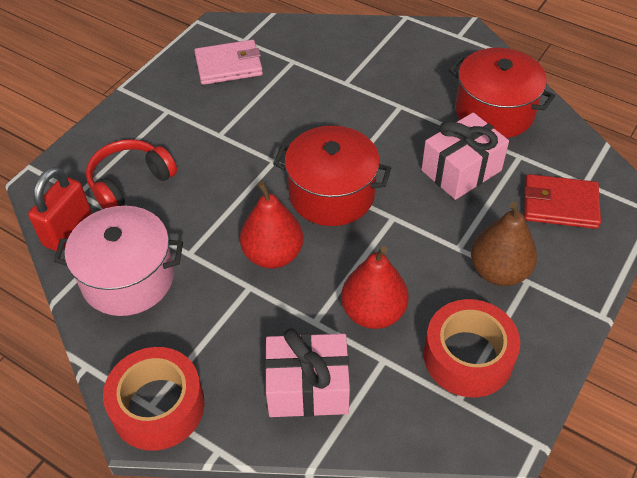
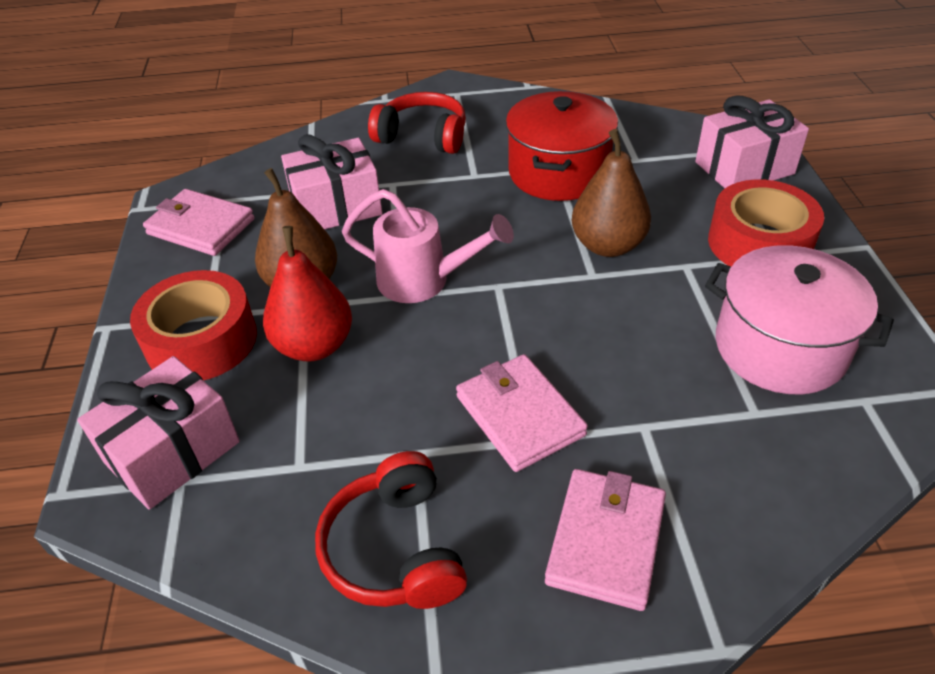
brown pear: 1 -> 2
pink gift: 2 -> 3
pink wallet: 1 -> 3
pink watering can: 0 -> 1
red headphones: 1 -> 2
red padlock: 1 -> 0
red pear: 2 -> 1
red pot: 2 -> 1
red wallet: 1 -> 0

